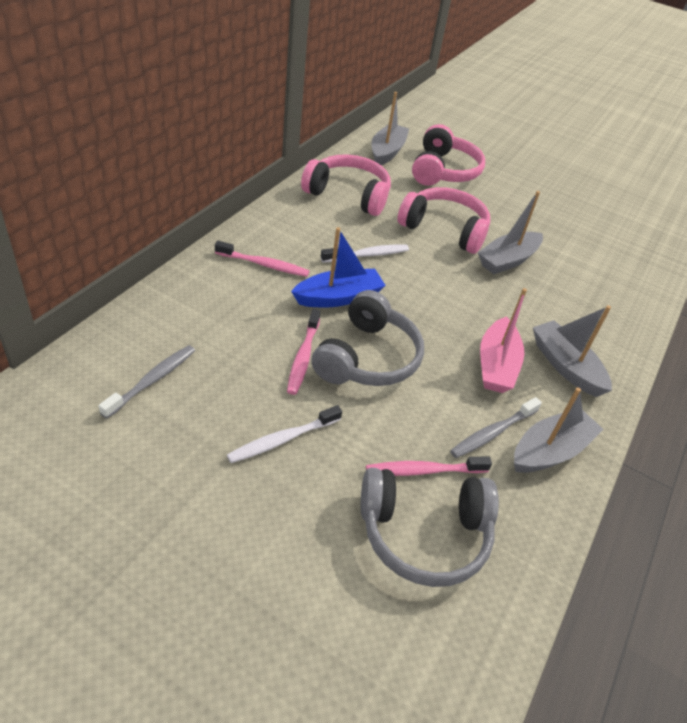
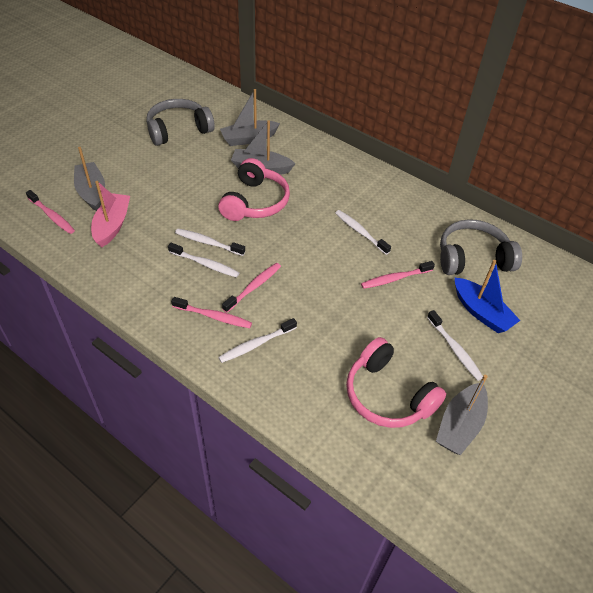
grey toothbrush: 2 -> 0
pink headphones: 3 -> 2
pink toothbrush: 3 -> 4
white toothbrush: 2 -> 5

